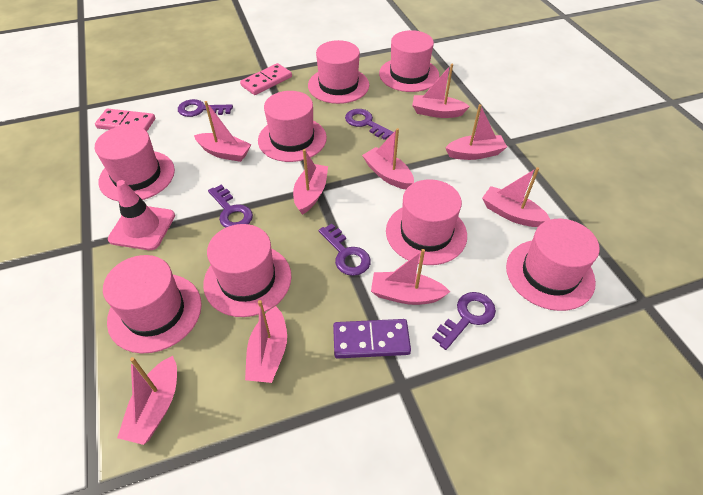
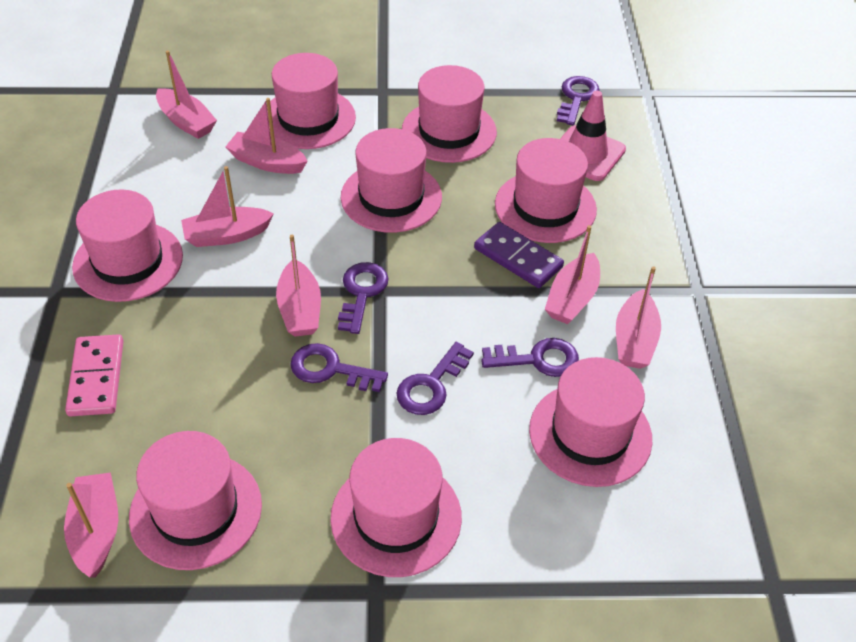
pink boat: 9 -> 7
pink domino: 2 -> 1

